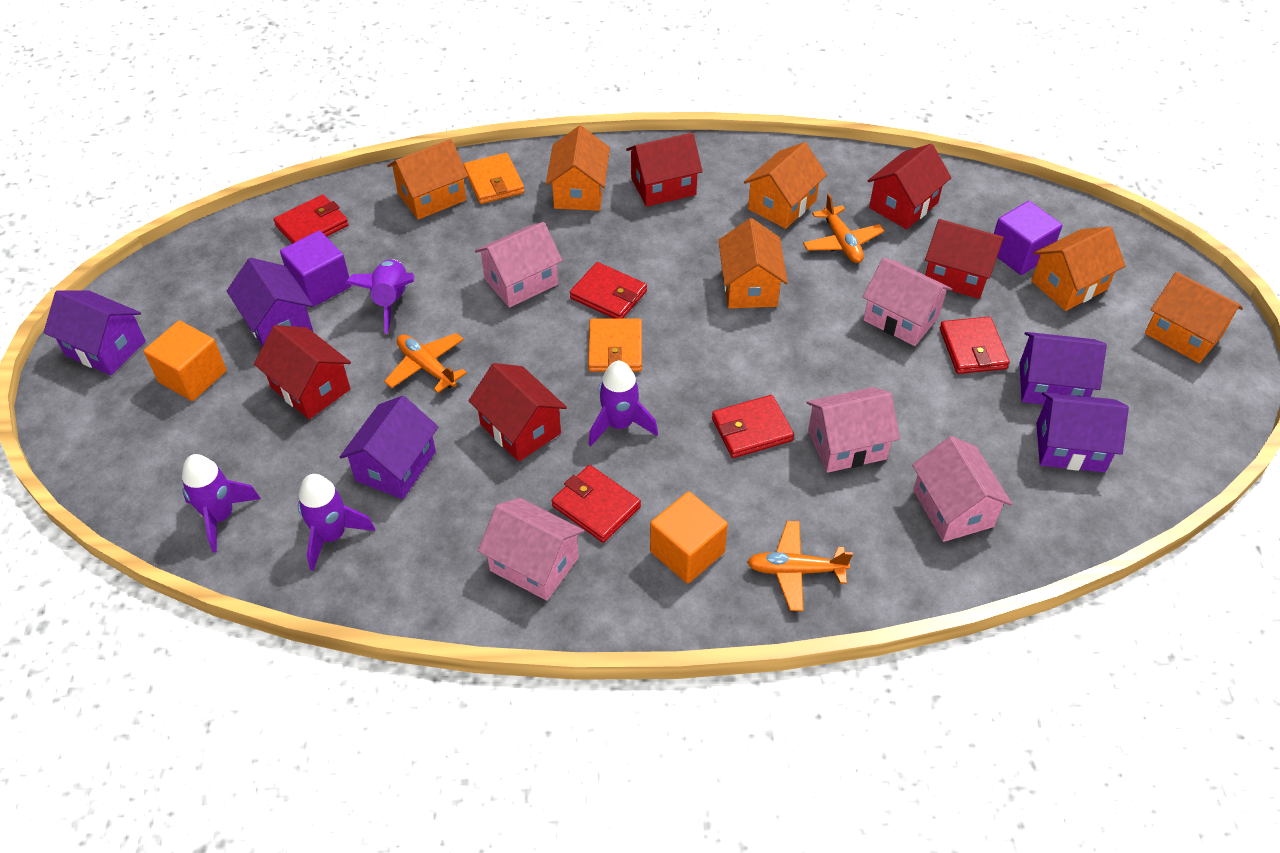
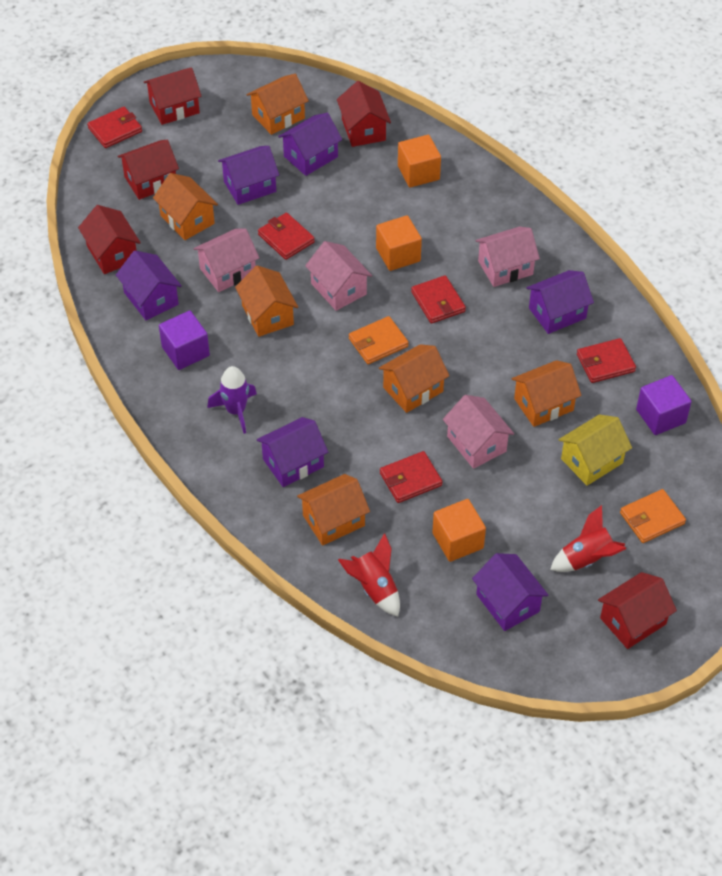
orange cube: 2 -> 3
orange plane: 3 -> 0
pink house: 5 -> 4
purple house: 5 -> 6
purple rocket: 4 -> 1
red rocket: 0 -> 2
yellow house: 0 -> 1

